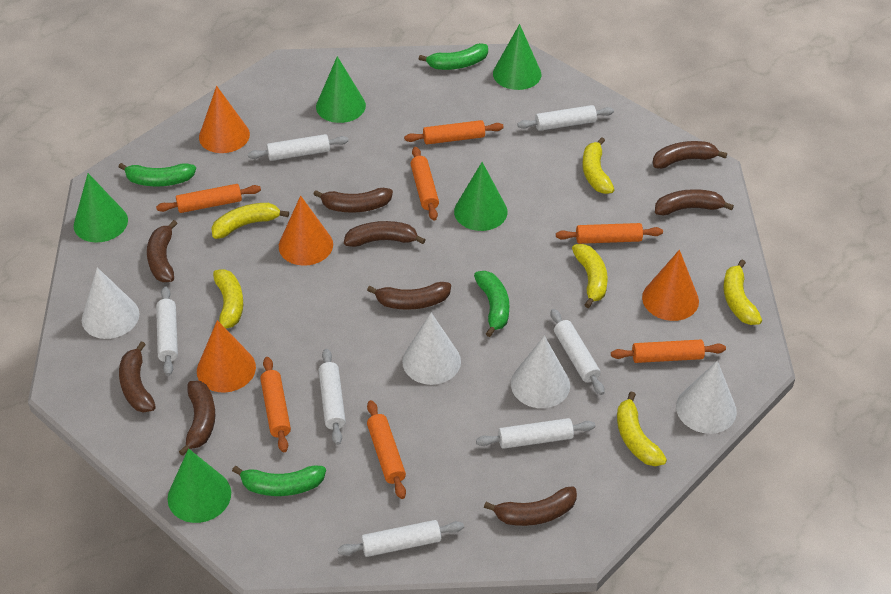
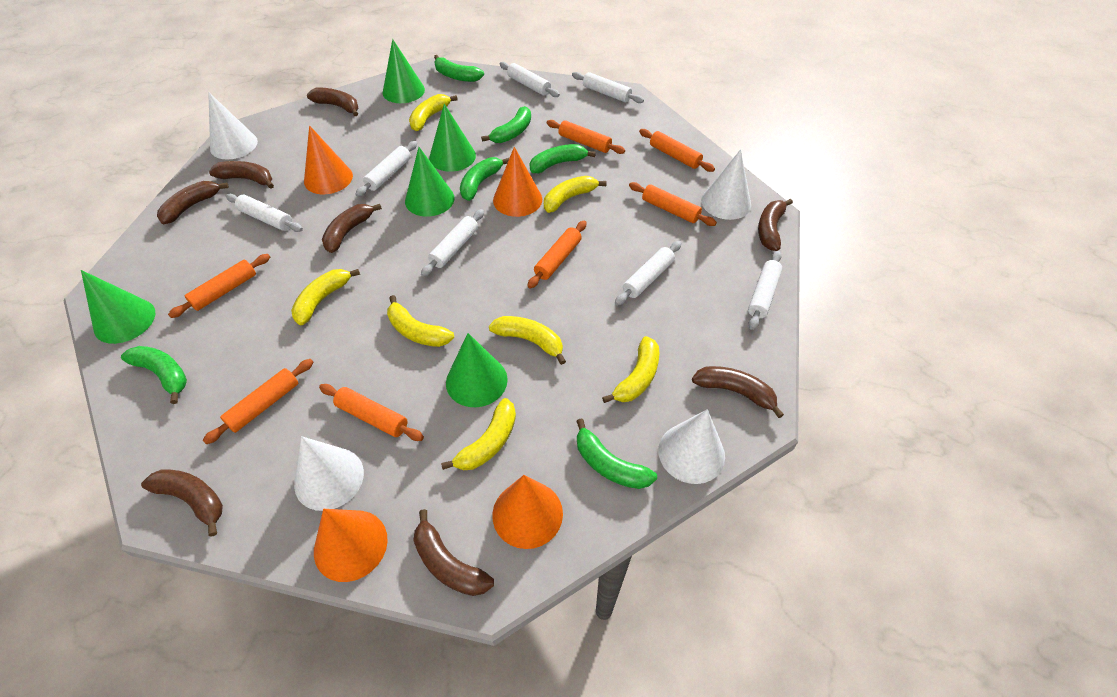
brown banana: 9 -> 8
green banana: 4 -> 6
yellow banana: 6 -> 7

